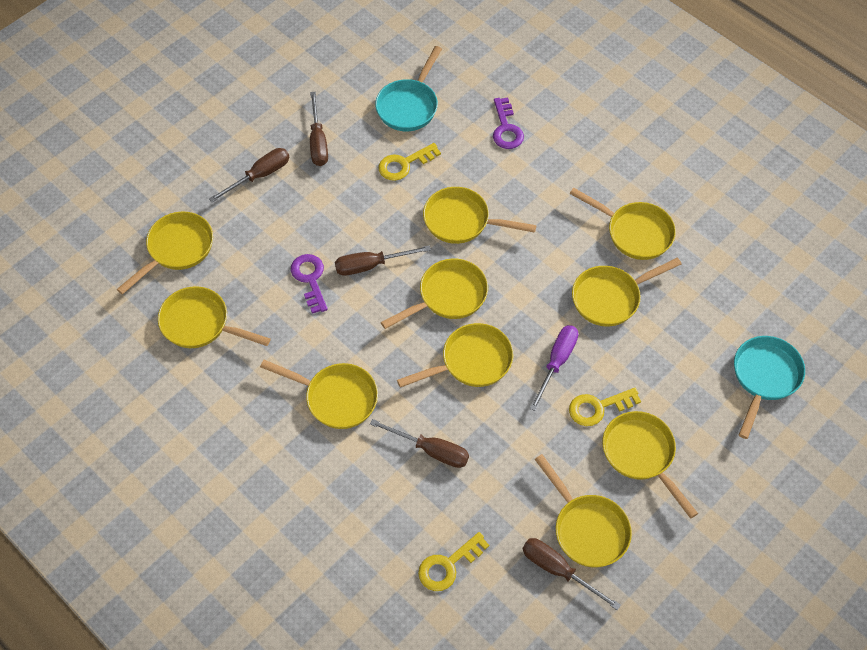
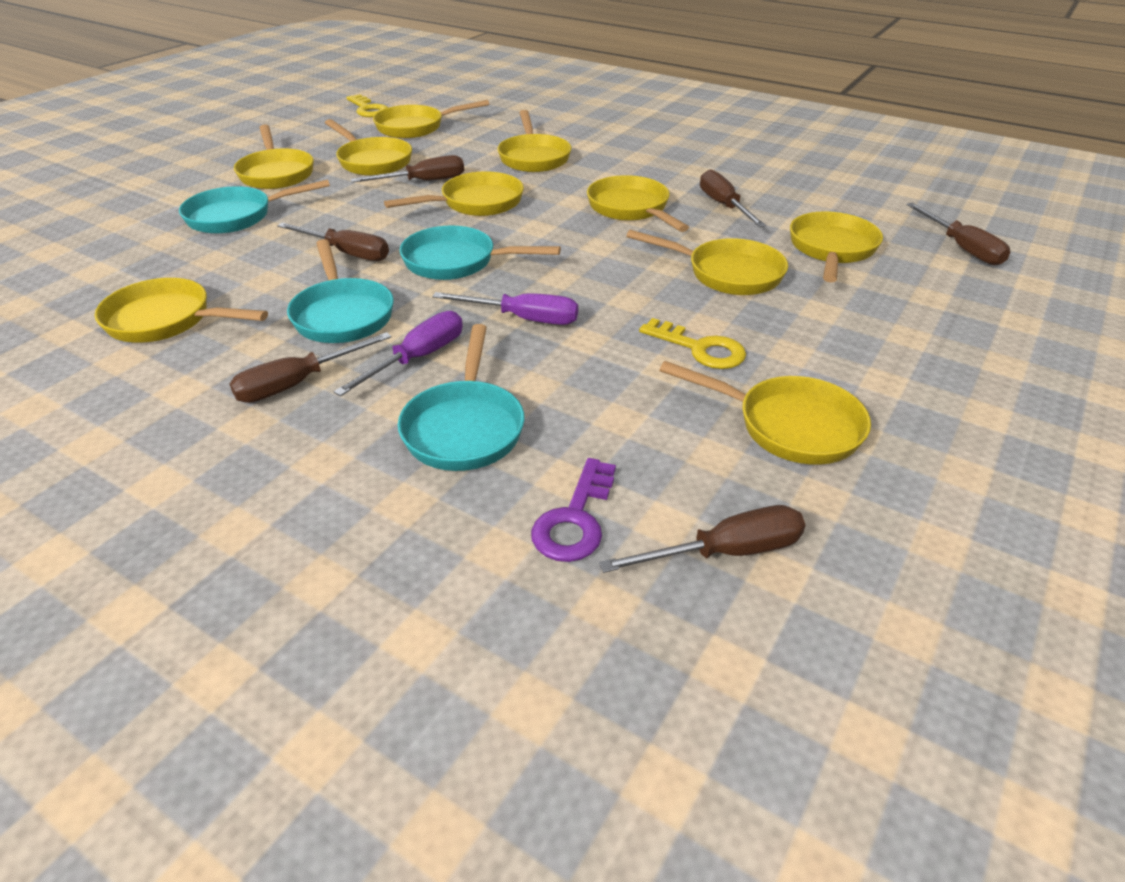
brown screwdriver: 5 -> 6
purple key: 2 -> 1
purple screwdriver: 1 -> 2
turquoise pan: 2 -> 4
yellow key: 3 -> 2

